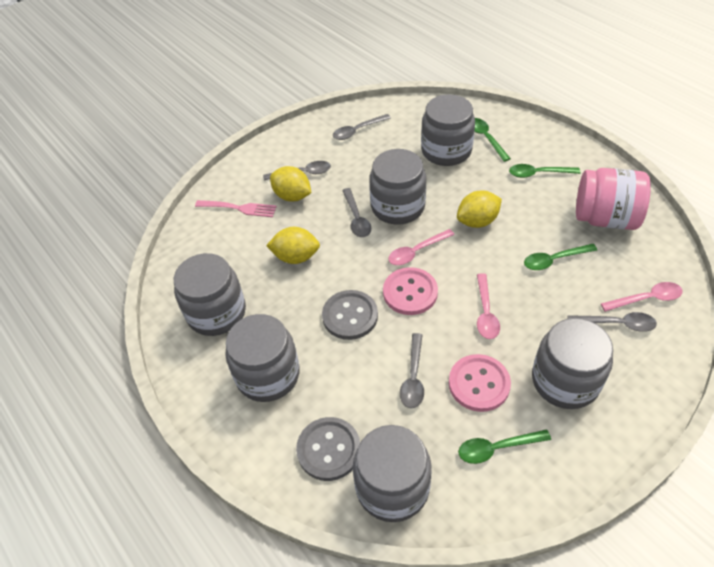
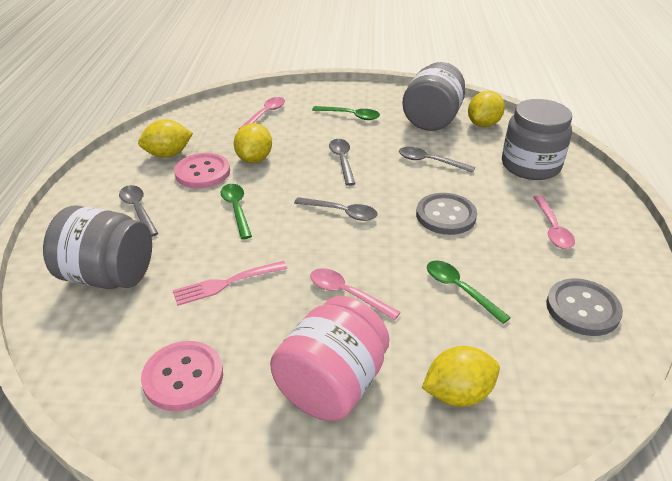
green spoon: 4 -> 3
grey jar: 6 -> 3
grey spoon: 5 -> 4
yellow lemon: 3 -> 4

